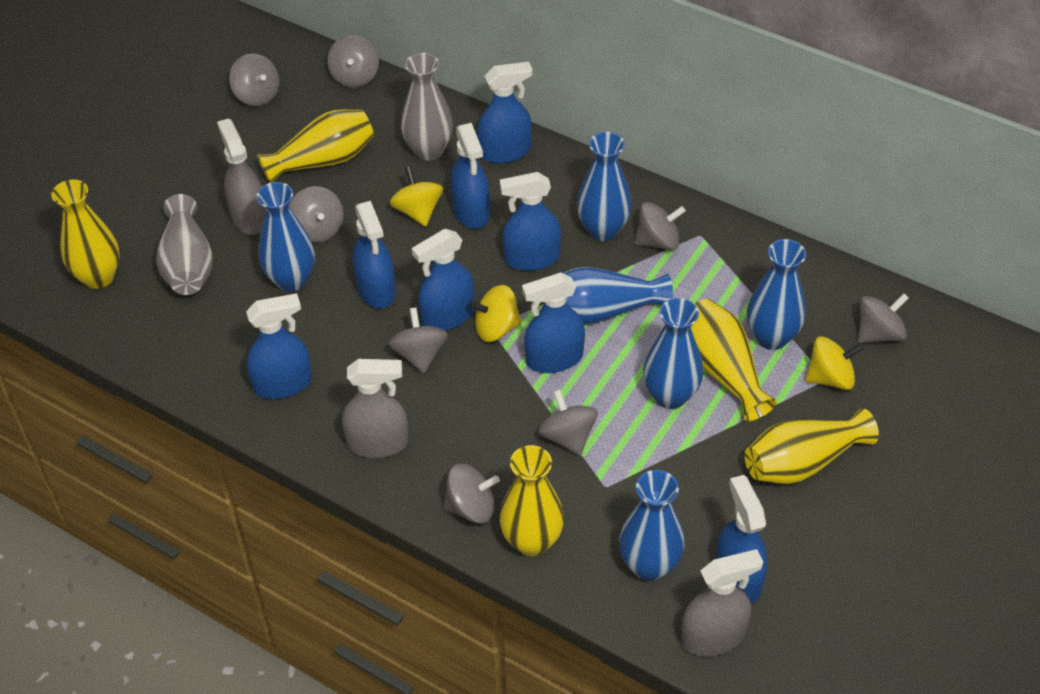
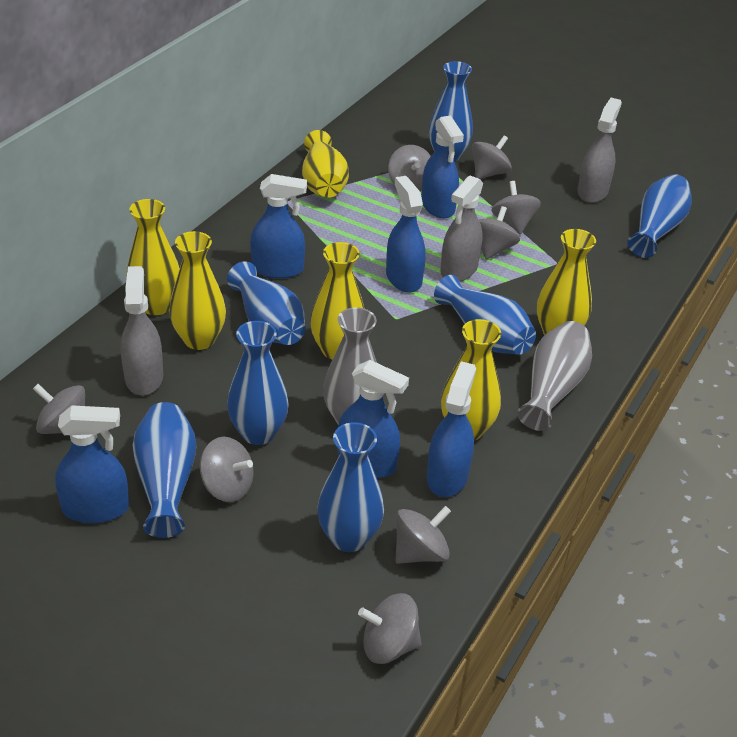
blue spray bottle: 8 -> 6
blue vase: 6 -> 7
yellow spinning top: 3 -> 0
yellow vase: 5 -> 6

